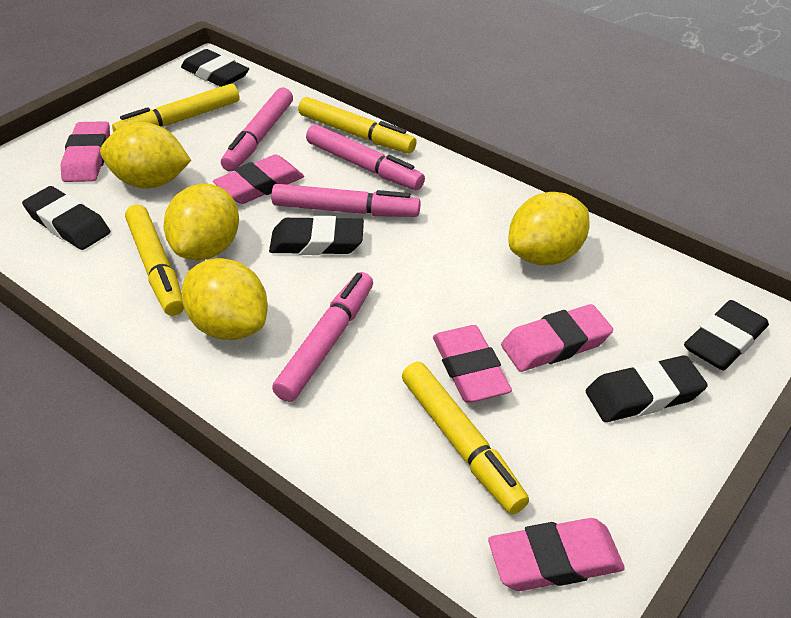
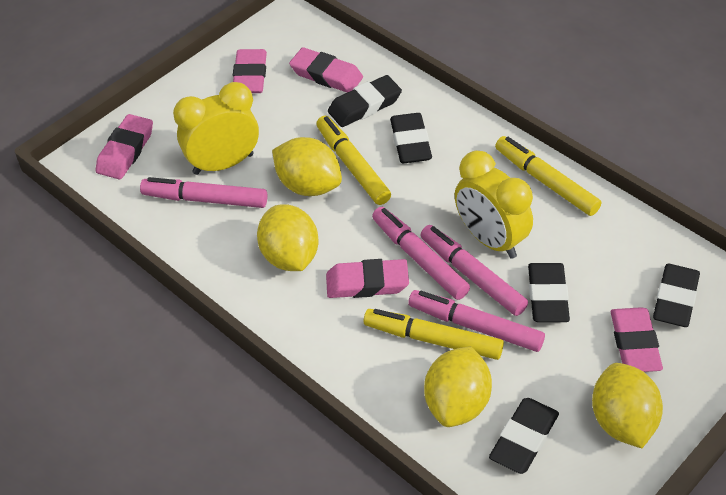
yellow clock: 0 -> 2
yellow marker: 4 -> 3

